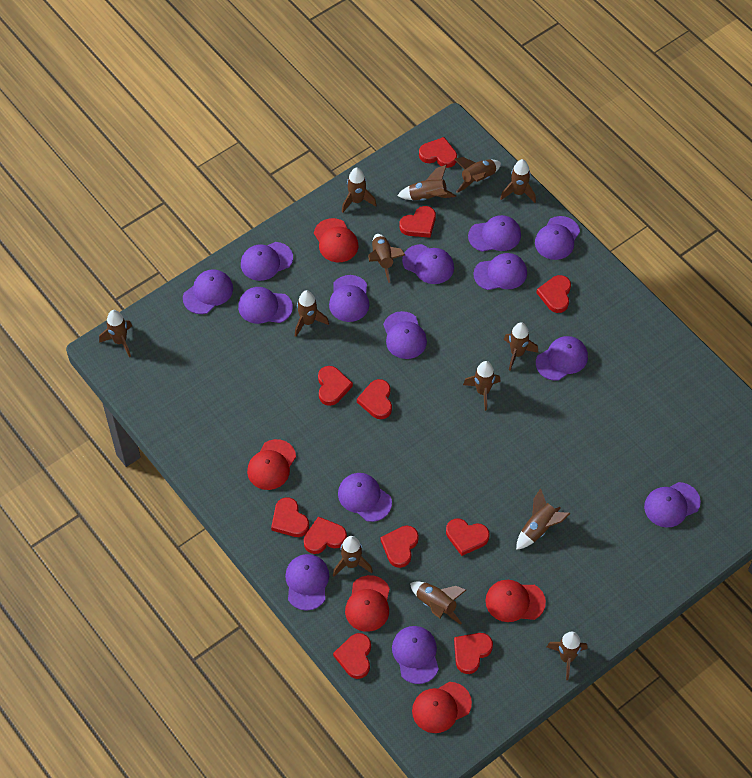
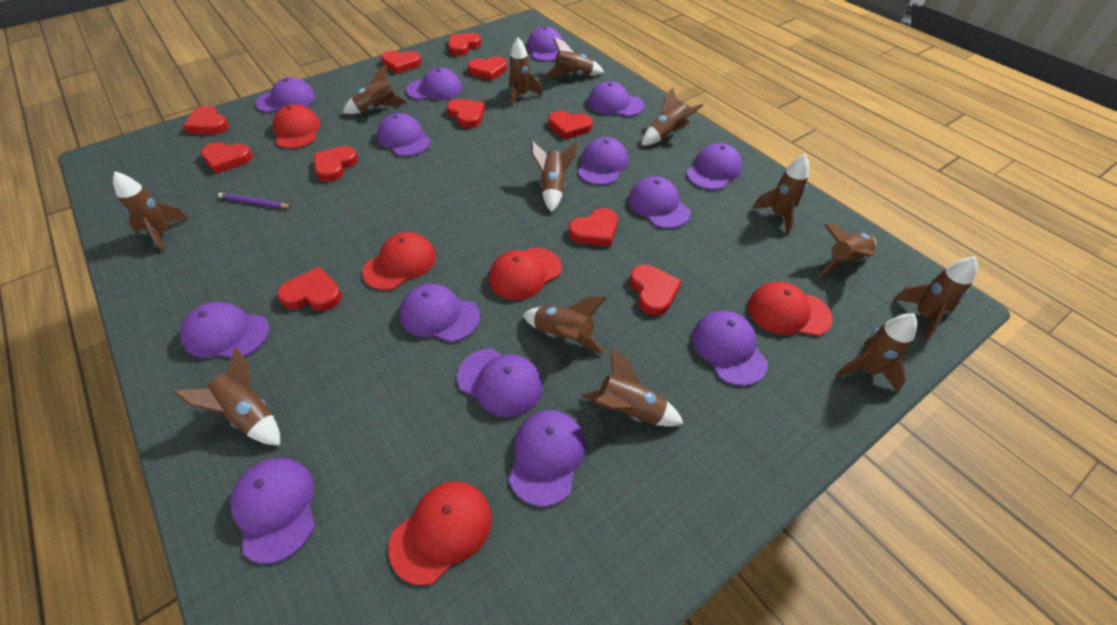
purple pencil: 0 -> 1

